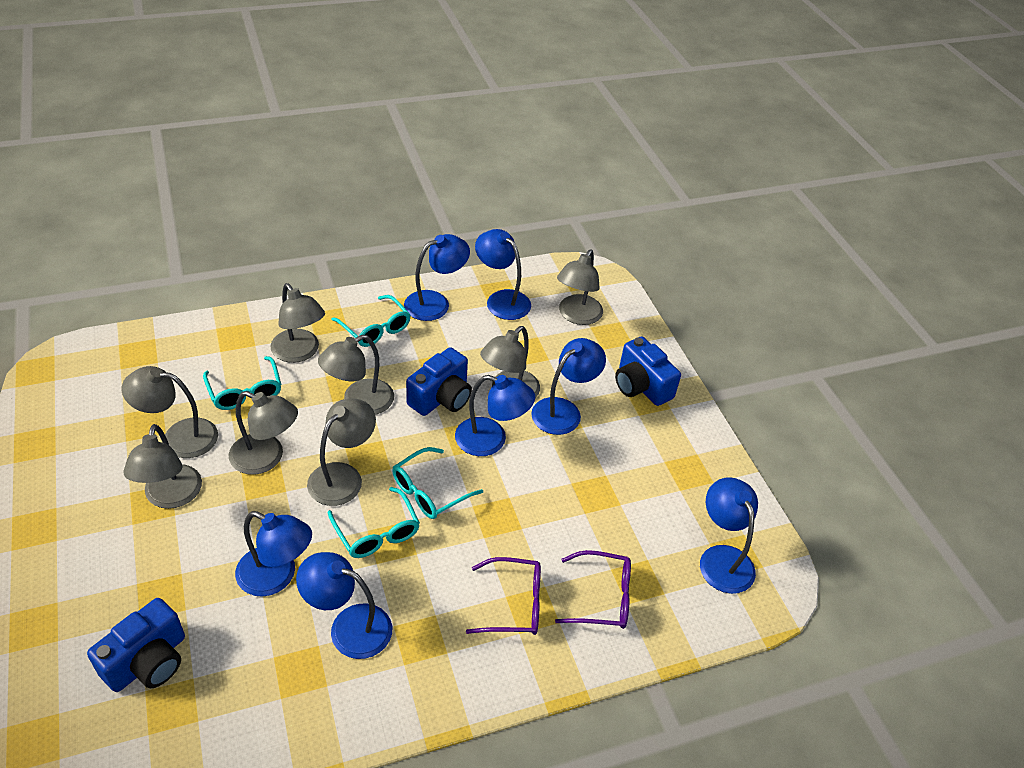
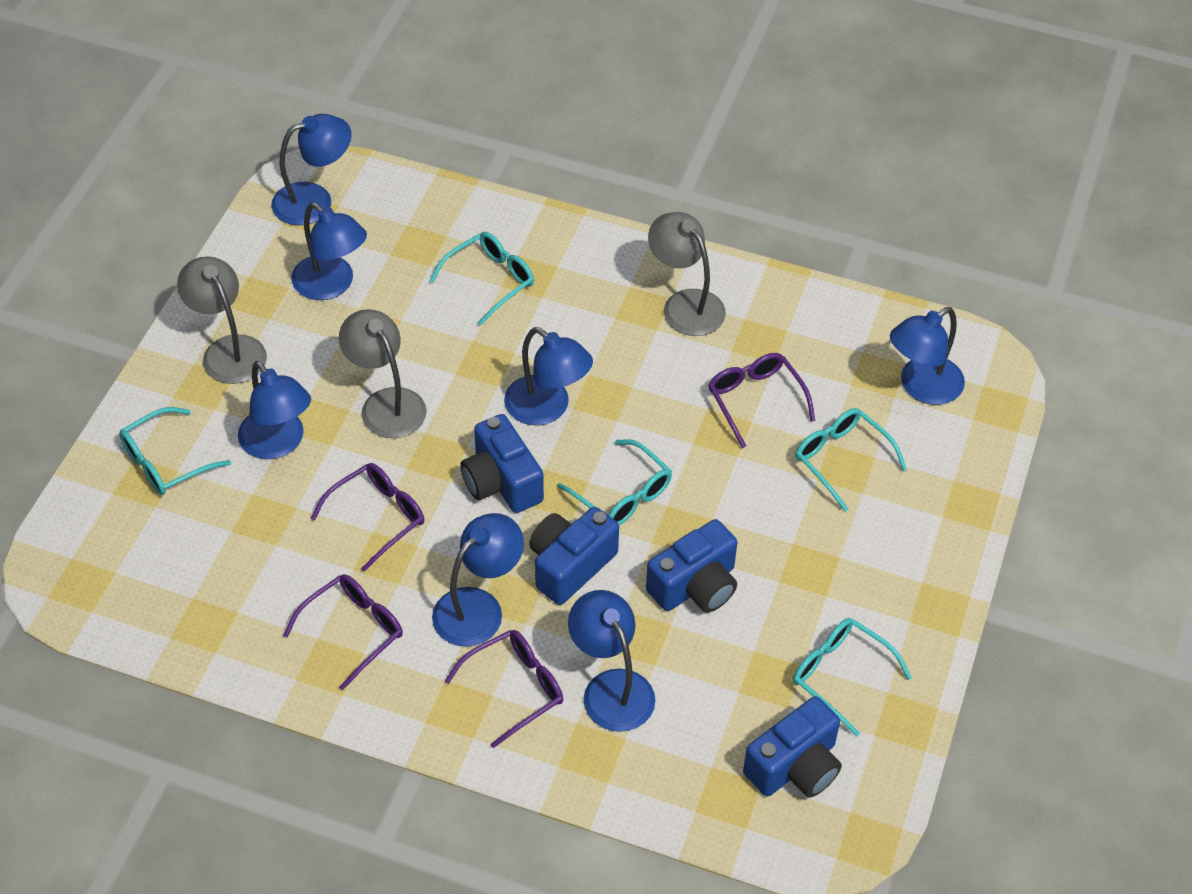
blue camera: 3 -> 4
grey lamp: 8 -> 3
purple glasses: 2 -> 4
turquoise glasses: 4 -> 5

